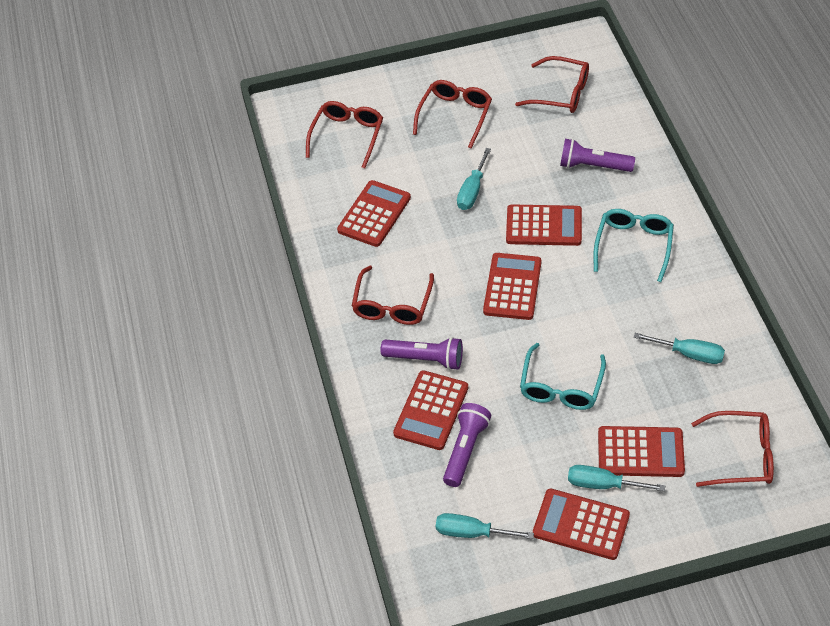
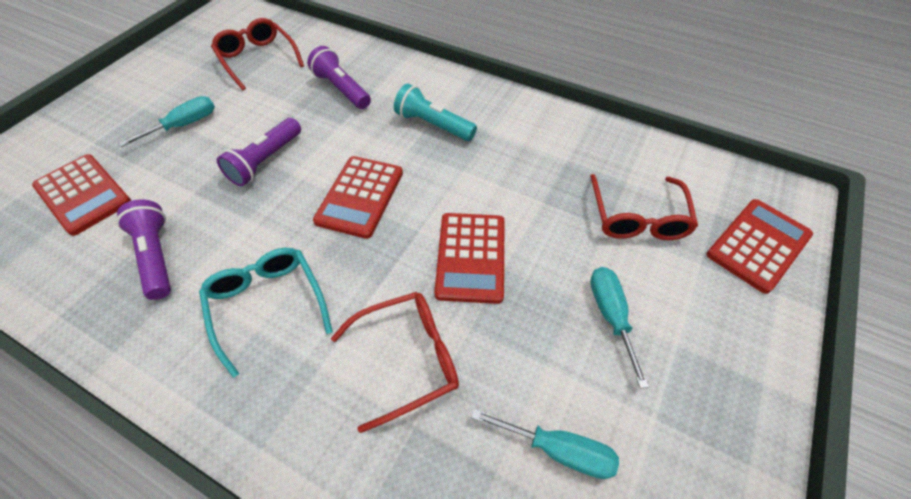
red calculator: 6 -> 4
red glasses: 5 -> 3
turquoise flashlight: 0 -> 1
turquoise glasses: 2 -> 1
turquoise screwdriver: 4 -> 3

